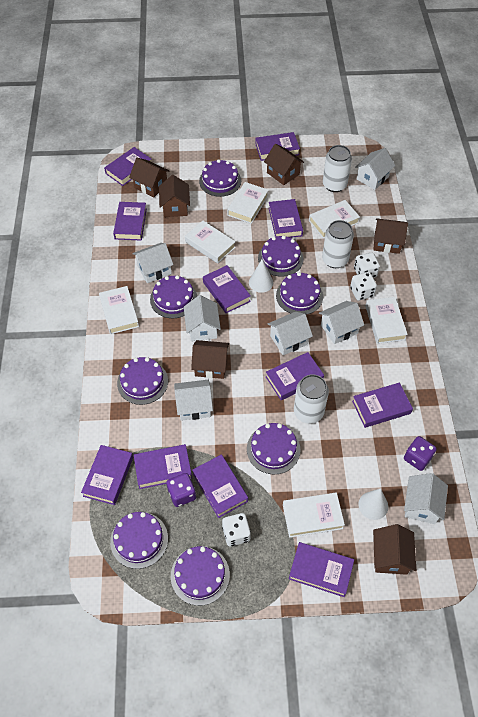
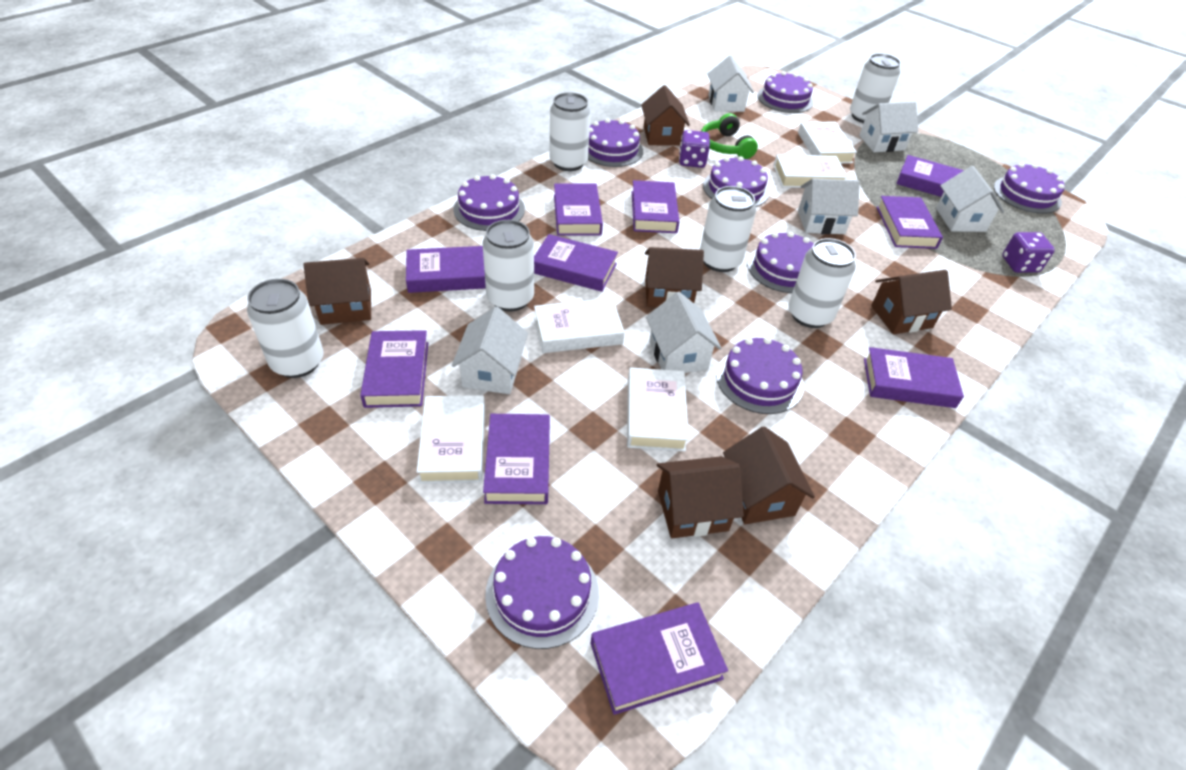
green headphones: 0 -> 1
purple book: 11 -> 10
white book: 6 -> 5
white can: 3 -> 6
white cone: 2 -> 0
white dice: 3 -> 0
white house: 7 -> 6

